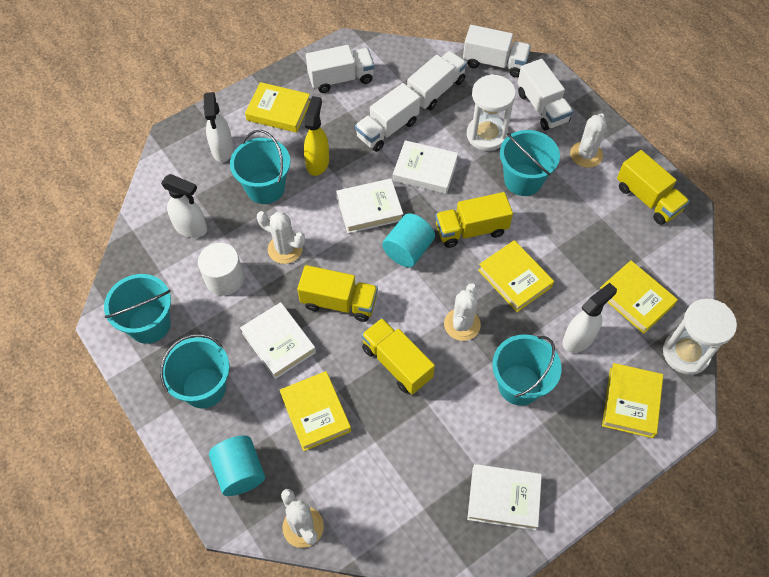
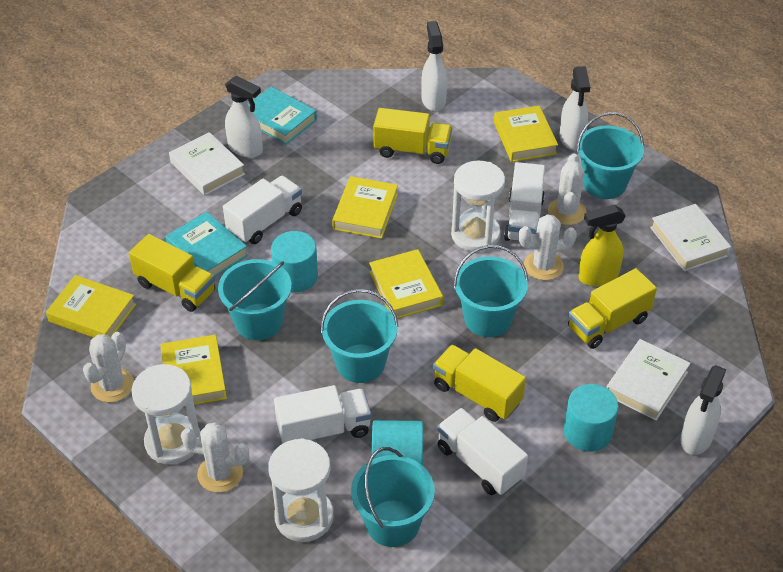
turquoise book: 0 -> 2
turquoise cylinder: 2 -> 3
white book: 4 -> 3
white cylinder: 1 -> 0
white hourglass: 2 -> 3
white spray bottle: 3 -> 4
white truck: 5 -> 4

